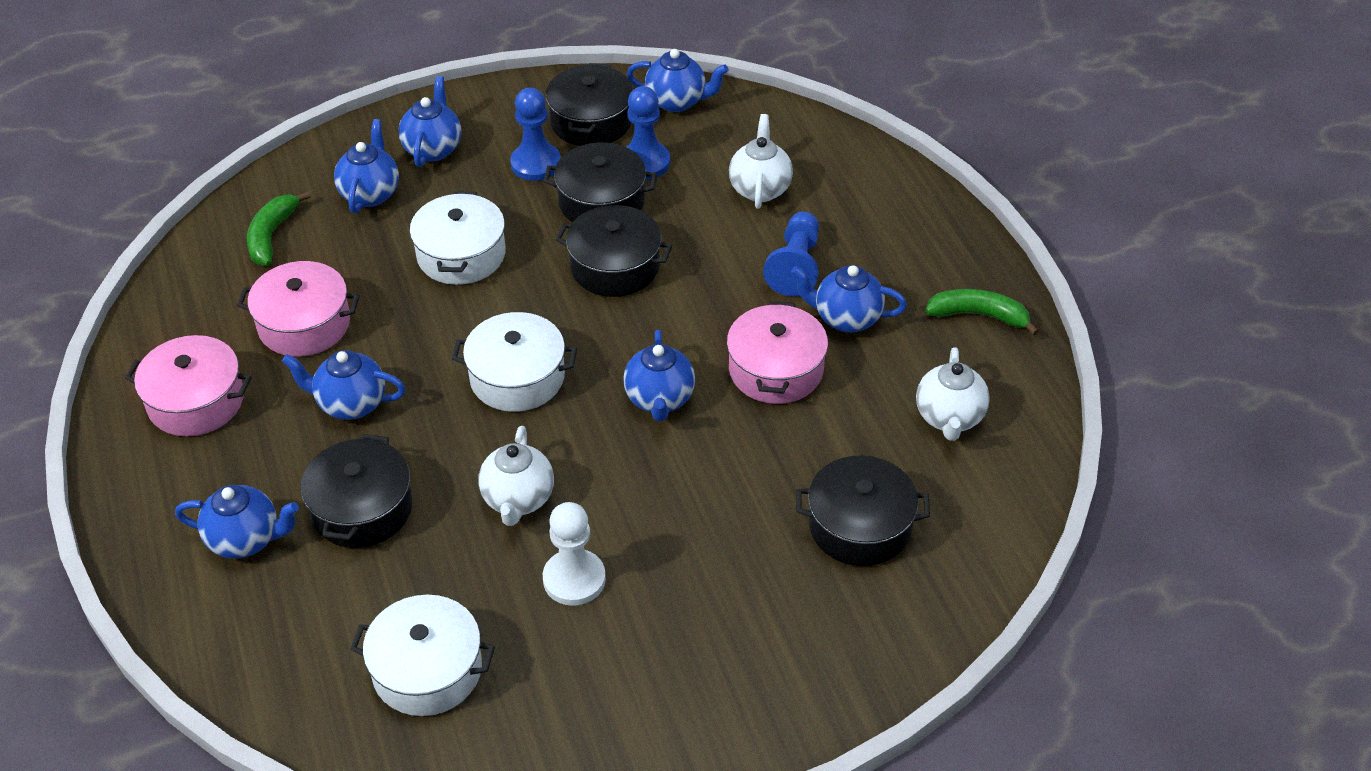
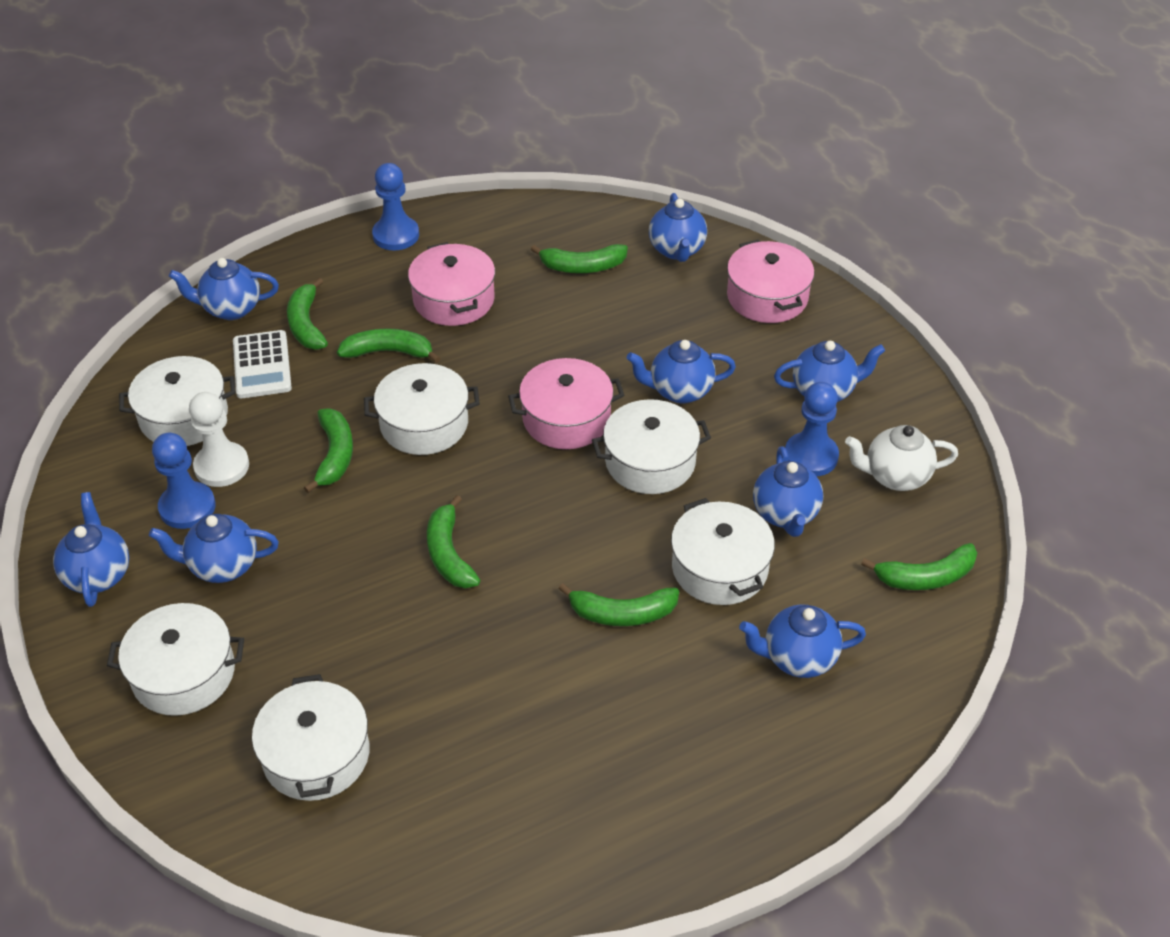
black pot: 5 -> 0
blue teapot: 7 -> 8
green banana: 2 -> 7
white calculator: 0 -> 1
white pot: 3 -> 6
white teapot: 3 -> 1

